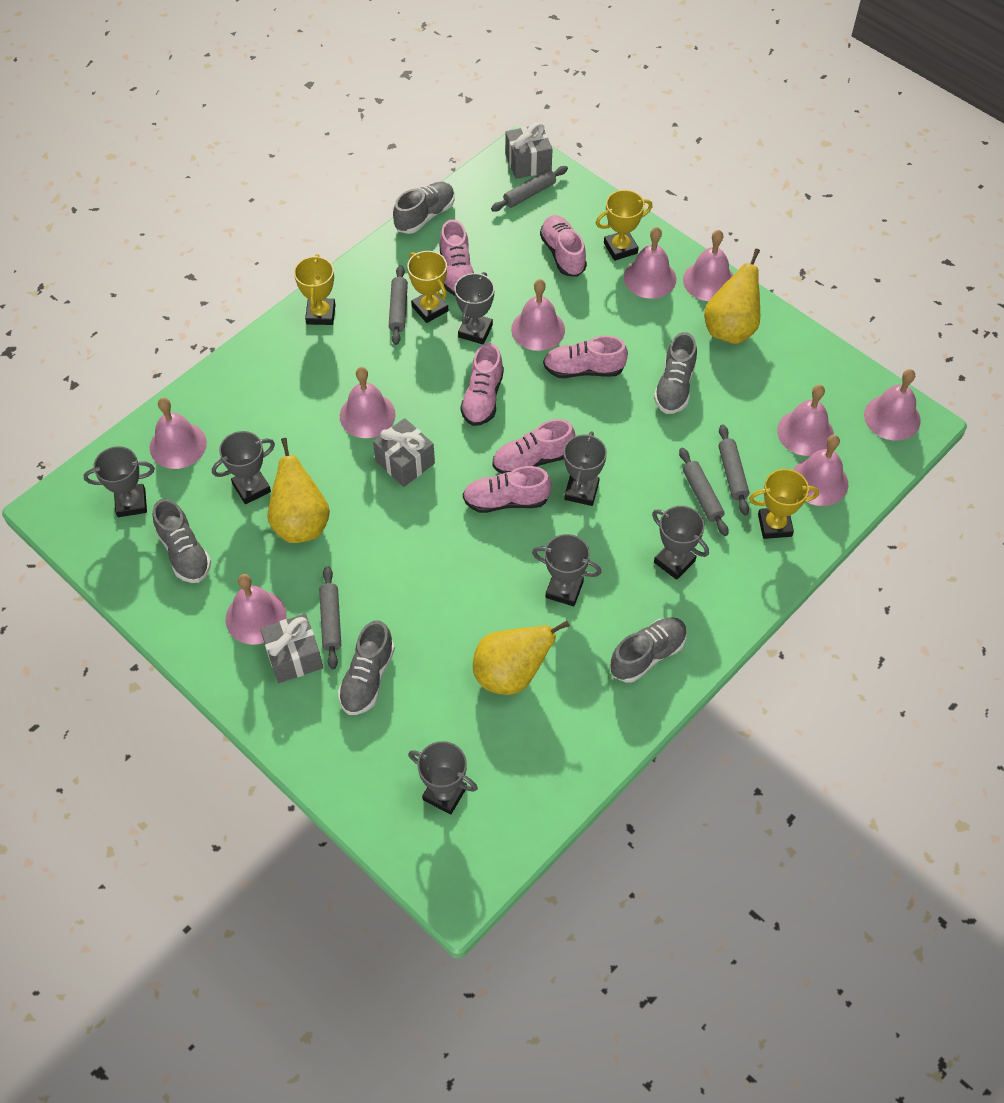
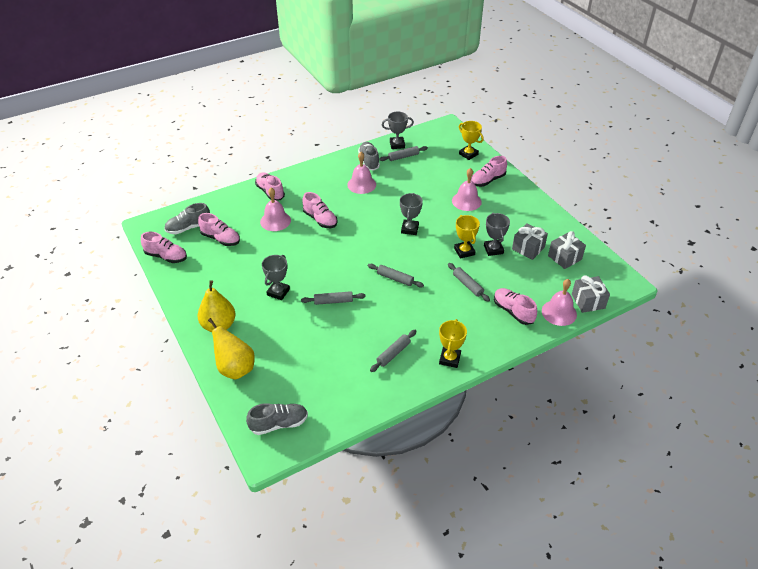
grey shoe: 5 -> 3
grey trophy: 7 -> 4
pink bell: 9 -> 4
yellow pear: 3 -> 2
yellow trophy: 4 -> 3

